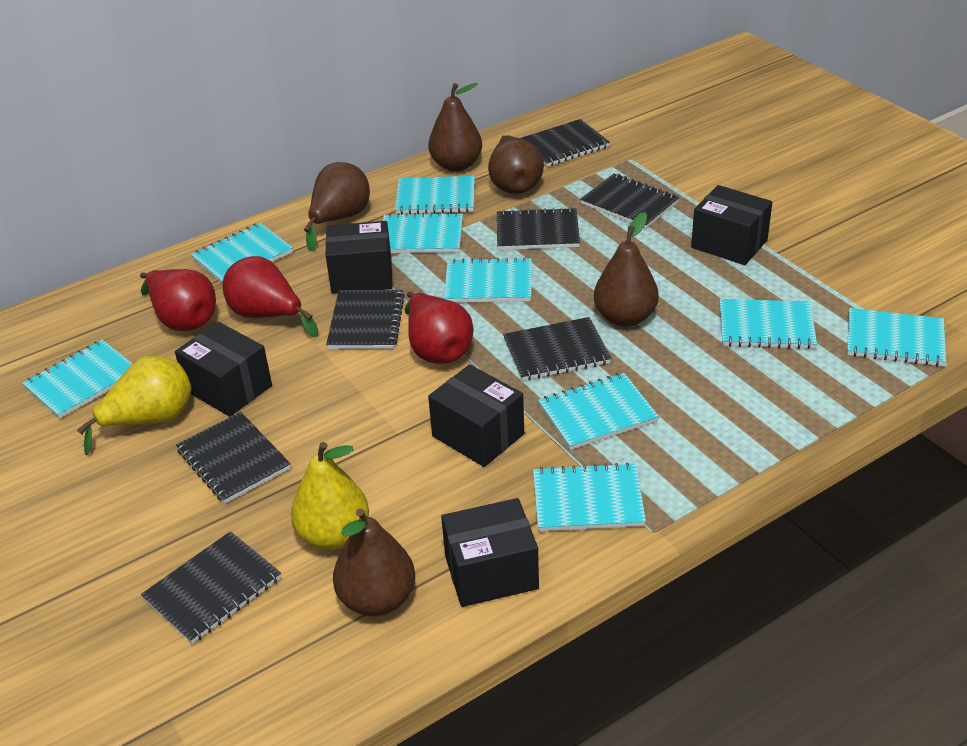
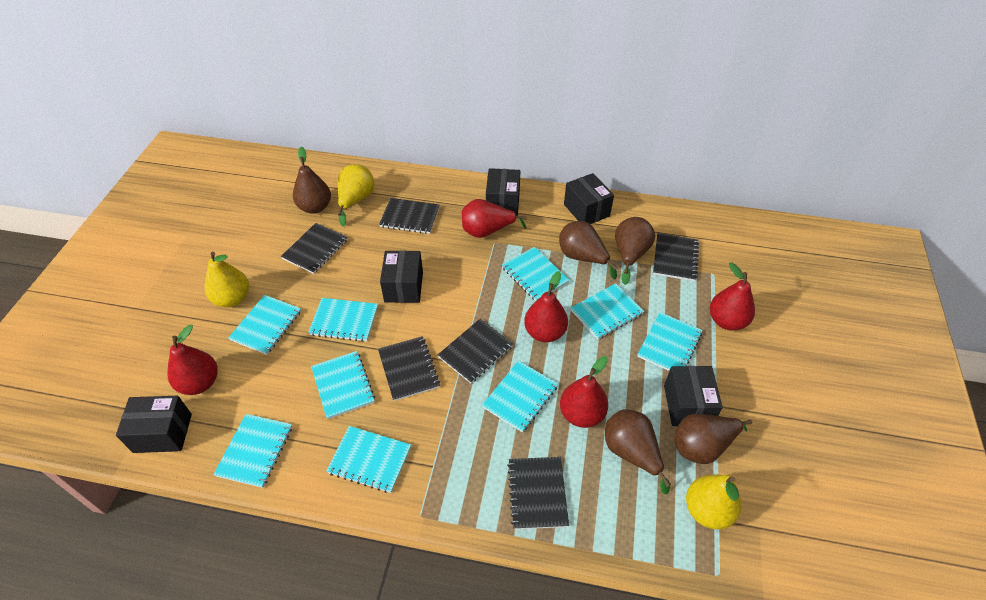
black notebook: 7 -> 6
red pear: 3 -> 5
yellow pear: 2 -> 3

